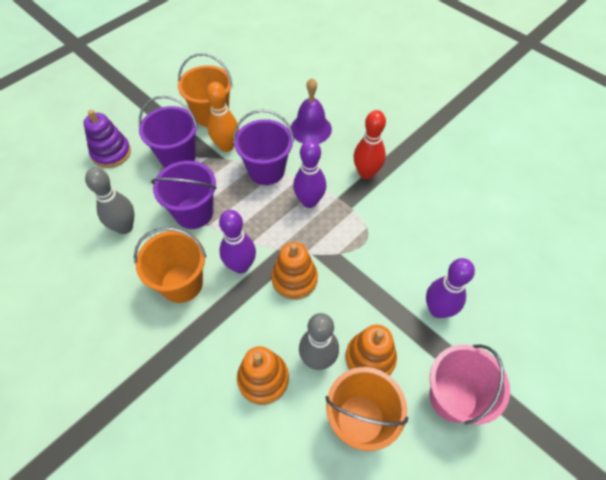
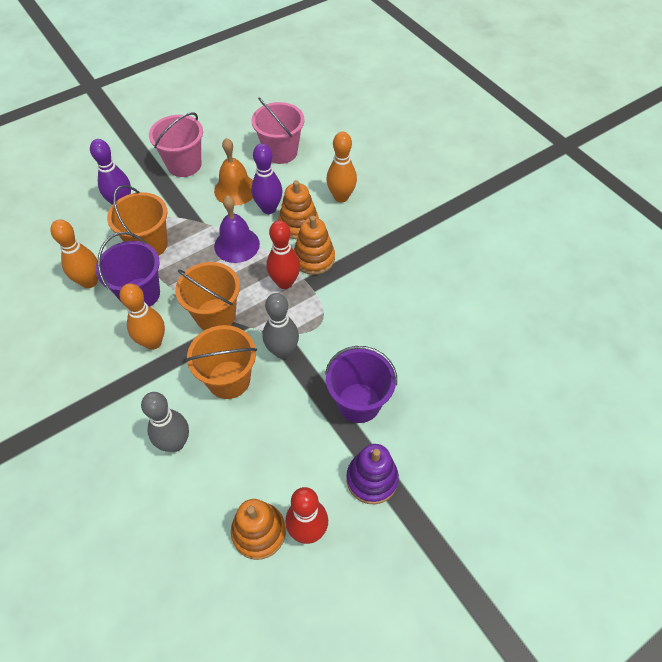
orange bell: 0 -> 1
orange bowling pin: 1 -> 3
pink bucket: 1 -> 2
purple bowling pin: 3 -> 2
purple bucket: 3 -> 2
red bowling pin: 1 -> 2

